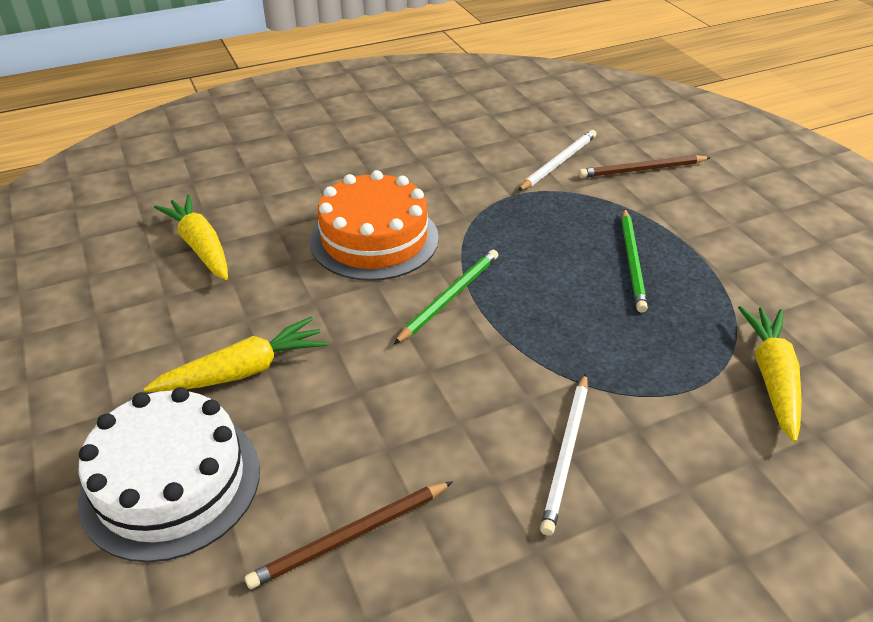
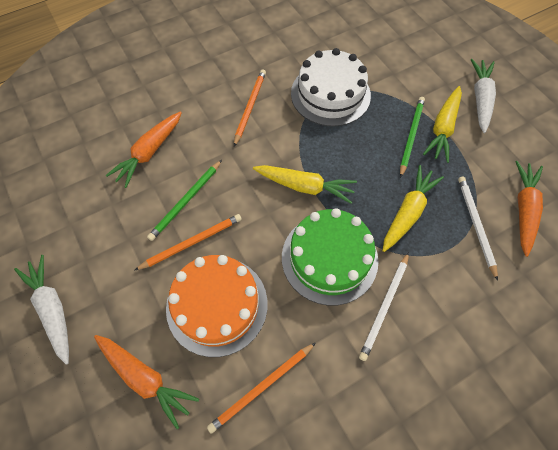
brown pencil: 2 -> 0
green cake: 0 -> 1
orange carrot: 0 -> 3
orange pencil: 0 -> 3
white carrot: 0 -> 2

